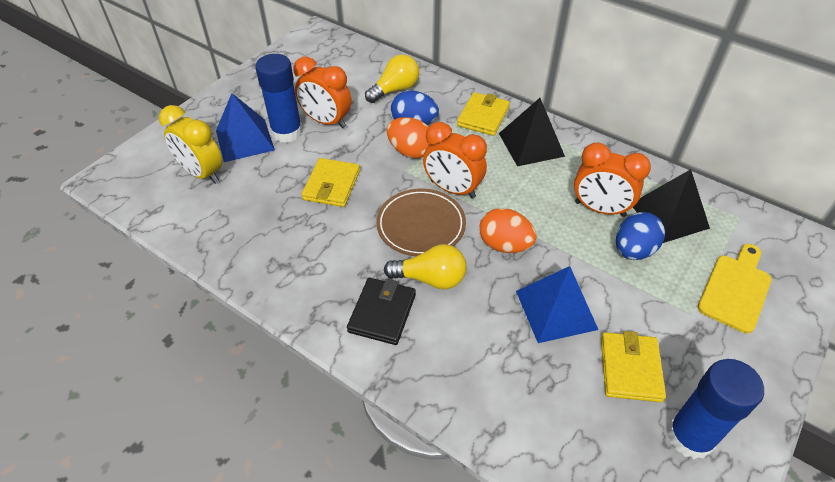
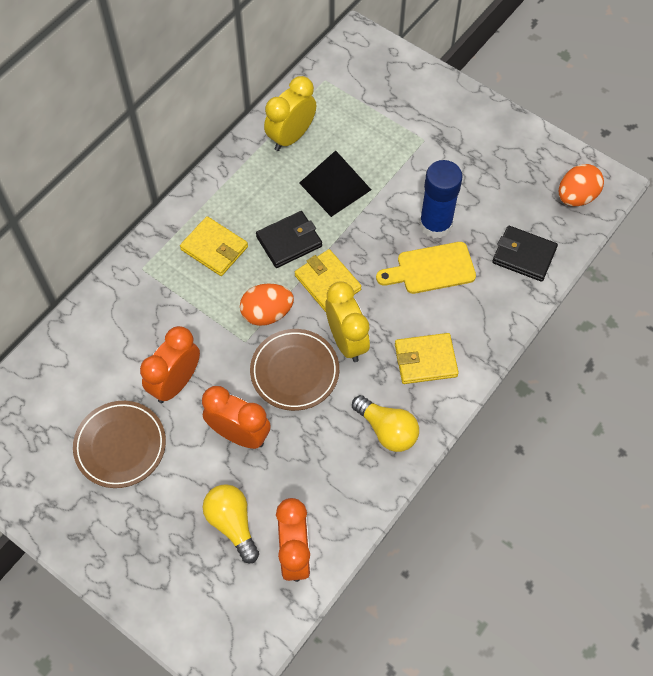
black pyramid: 2 -> 1
black wallet: 1 -> 2
blue egg: 2 -> 0
blue glue stick: 2 -> 1
blue pyramid: 2 -> 0
brown plate: 1 -> 2
yellow clock: 1 -> 2

